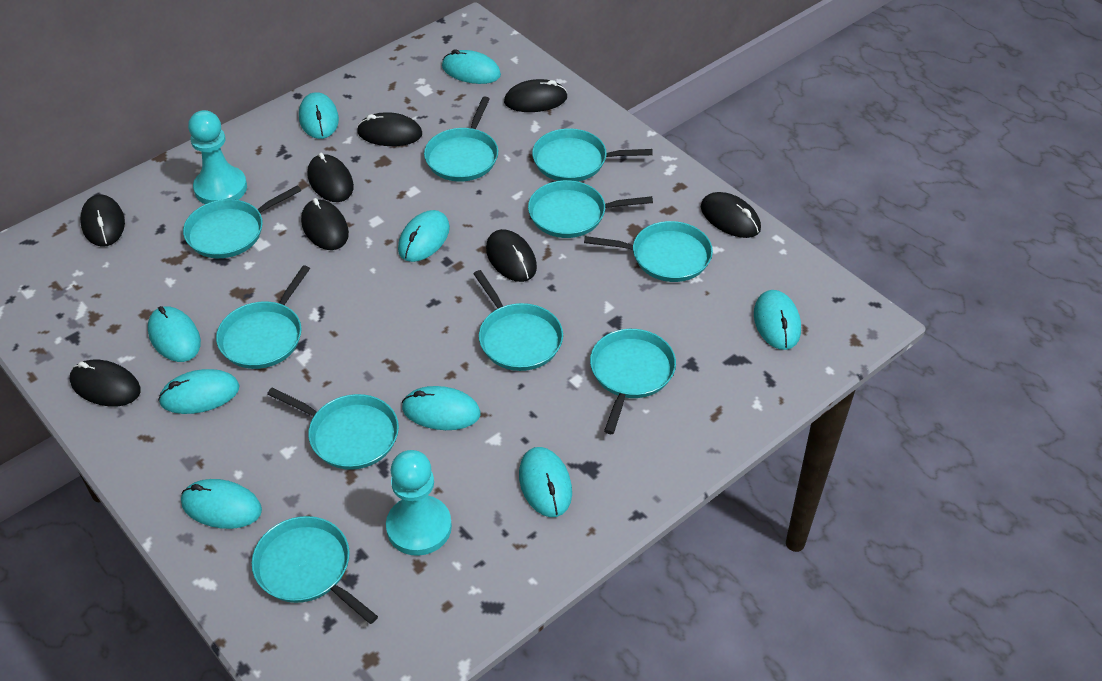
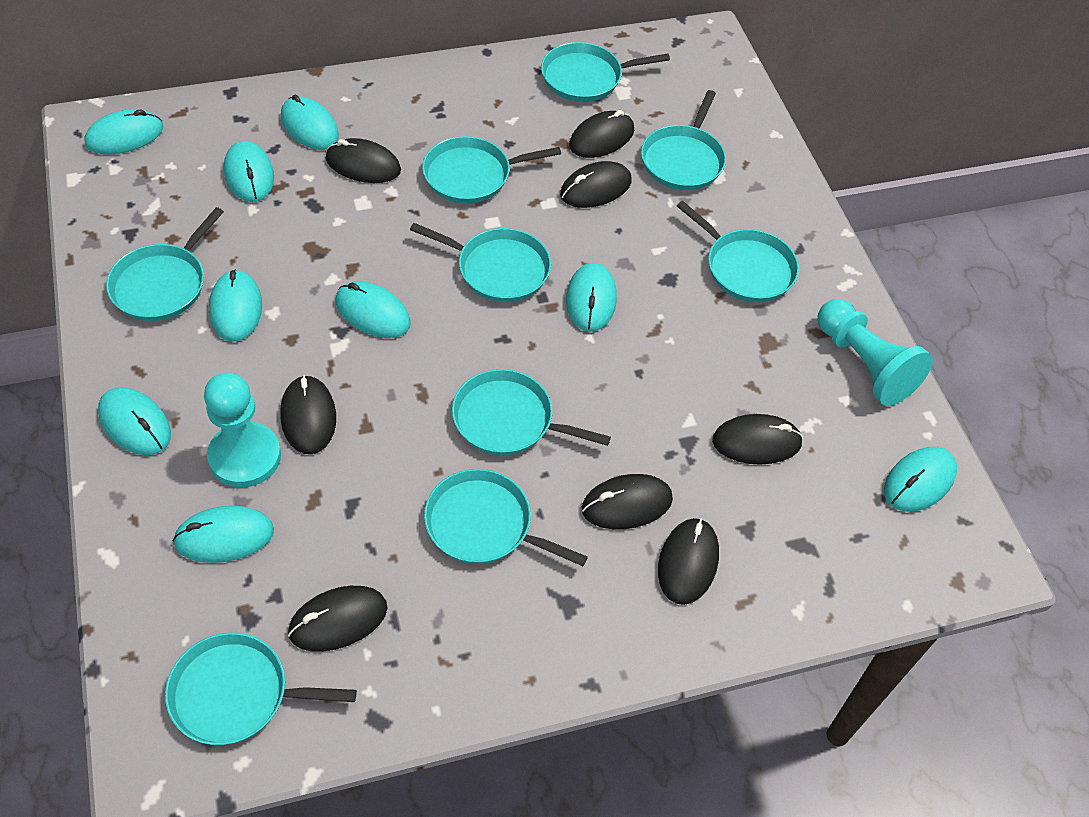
turquoise pan: 10 -> 9

